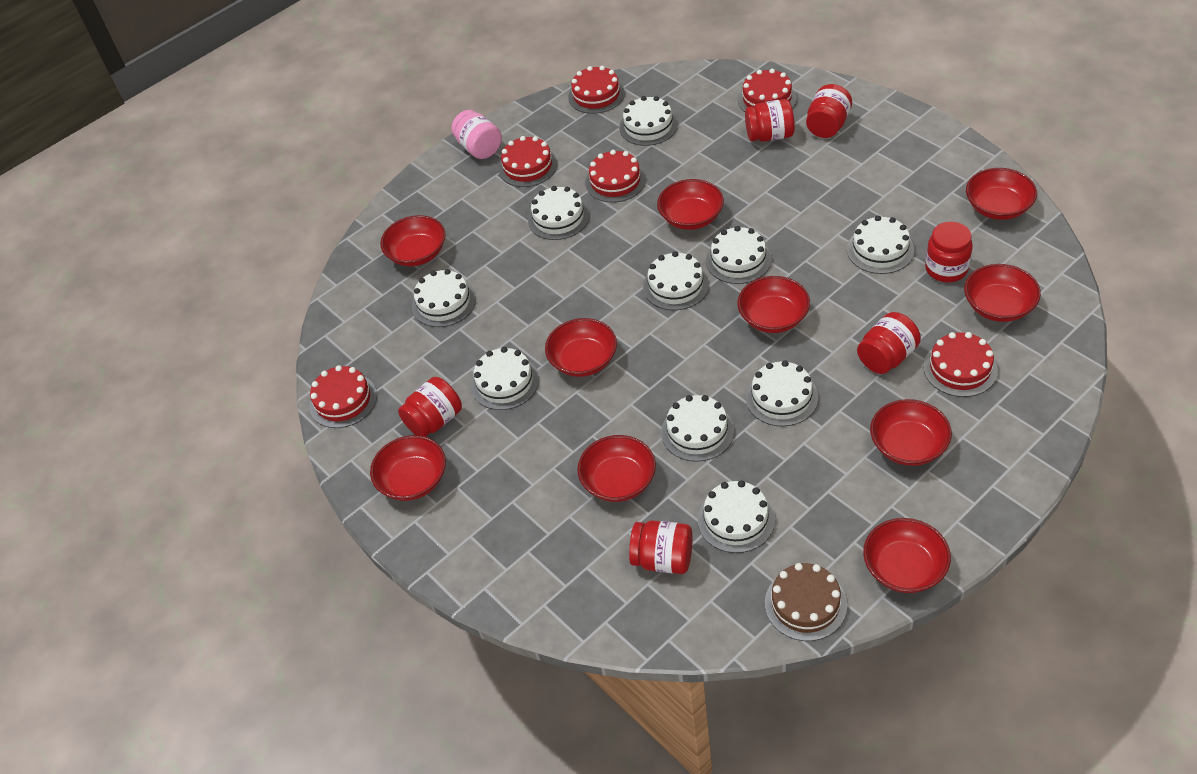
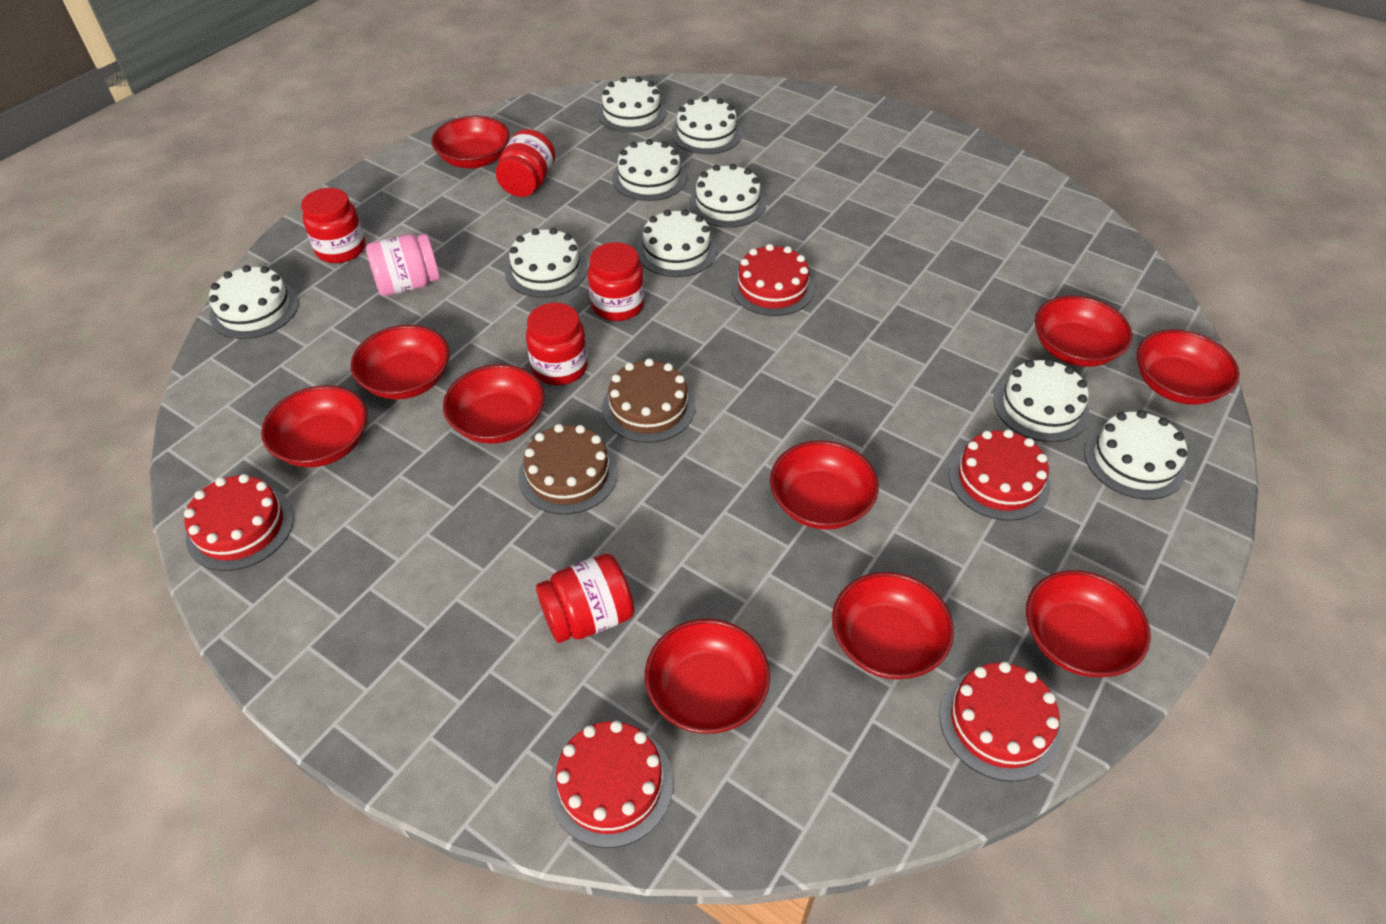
brown cake: 1 -> 2
red cake: 6 -> 5
red jar: 6 -> 5
white cake: 10 -> 9

